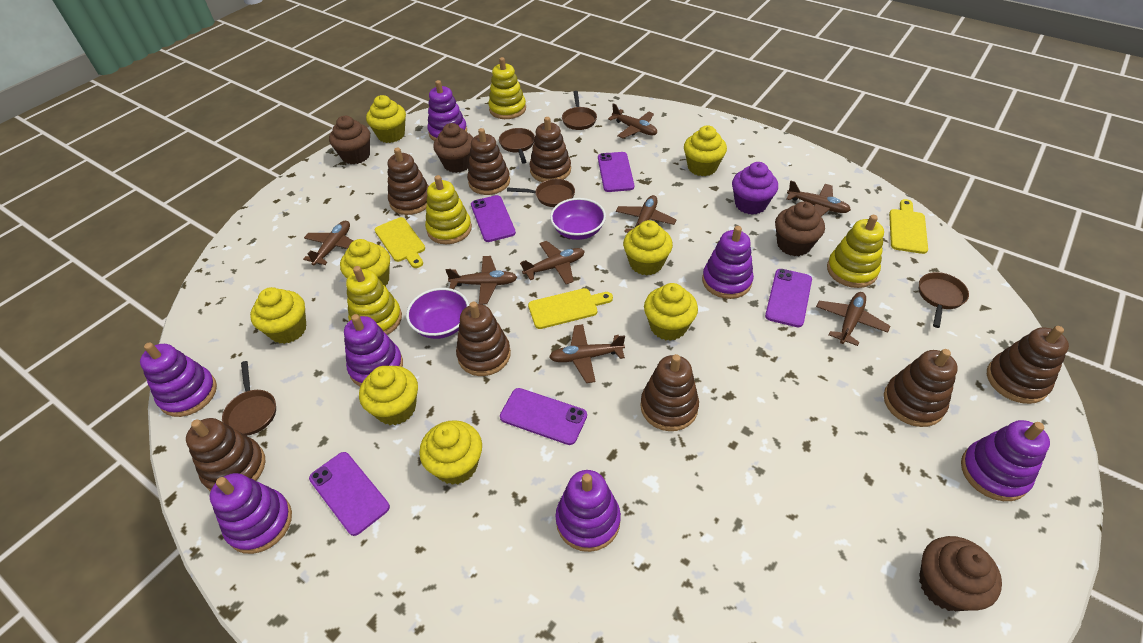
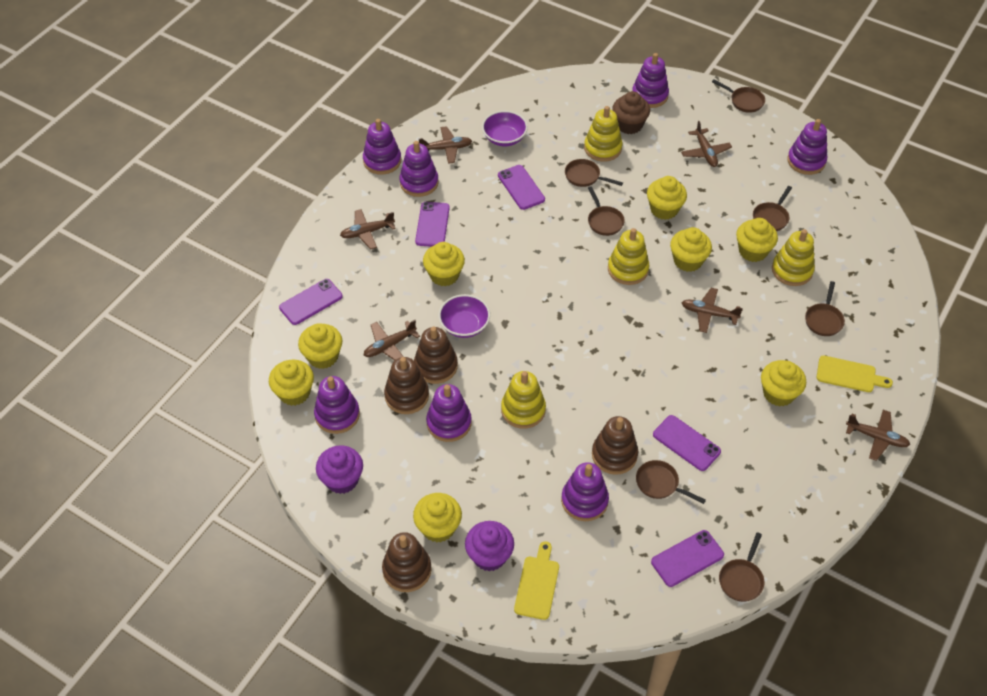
brown cupcake: 4 -> 1
brown pan: 5 -> 7
brown plane: 8 -> 6
brown stacking toy: 8 -> 4
purple cupcake: 1 -> 2
yellow cutting board: 3 -> 2

